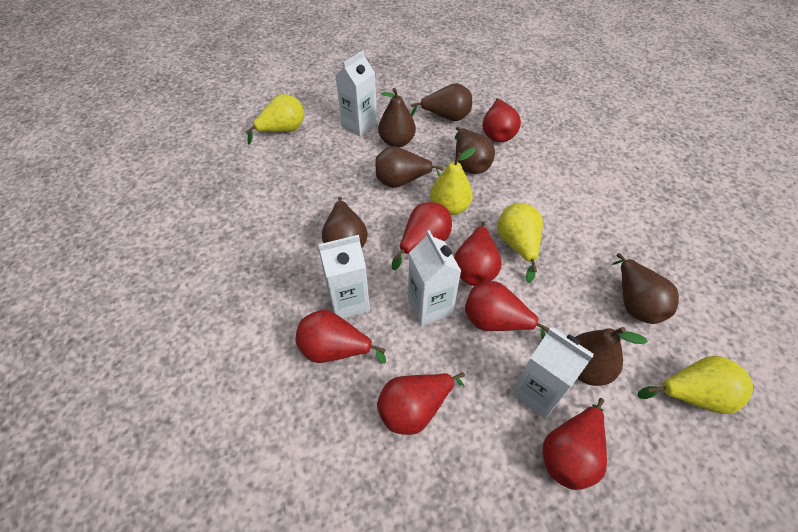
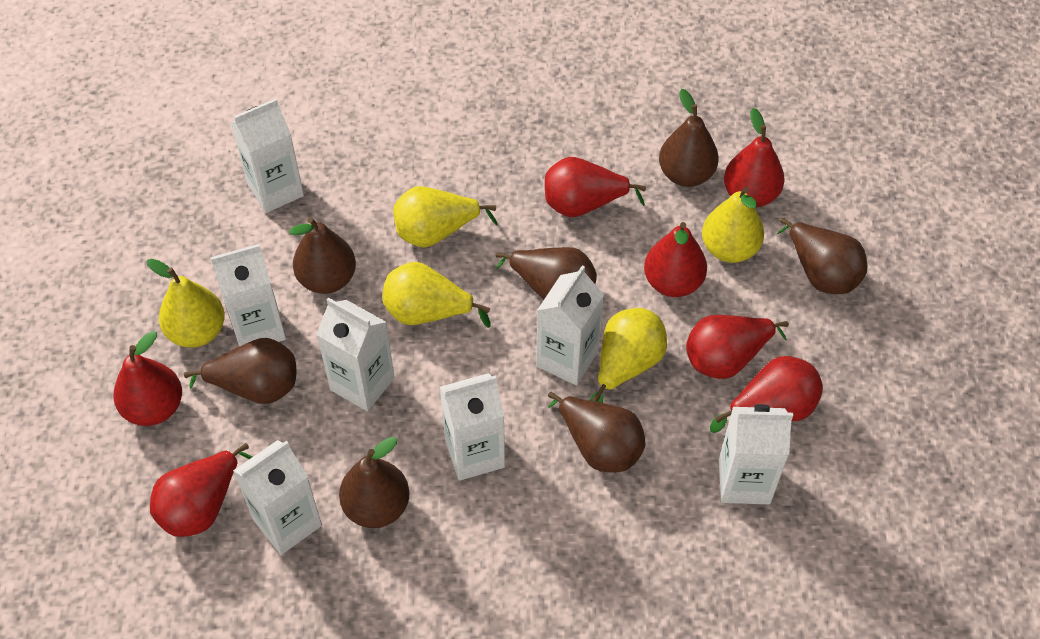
white carton: 4 -> 7
yellow pear: 4 -> 5

